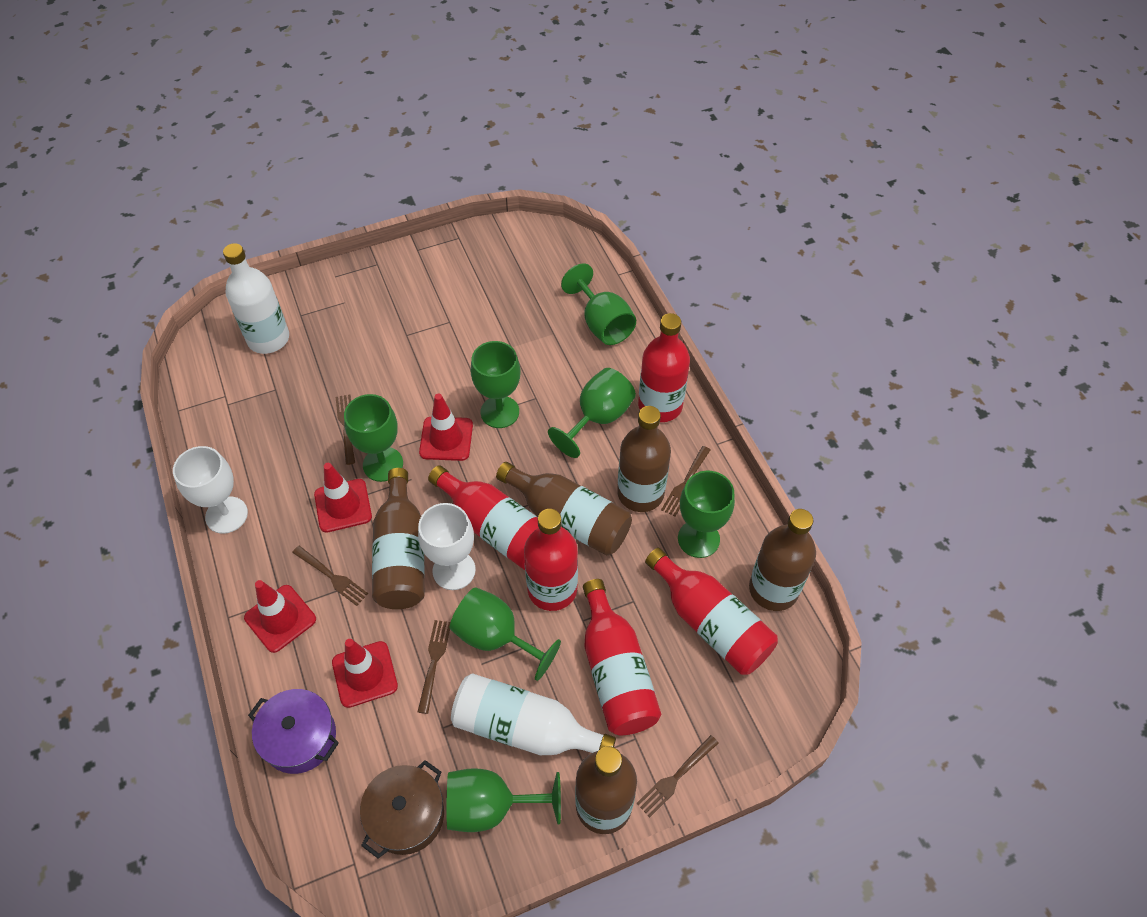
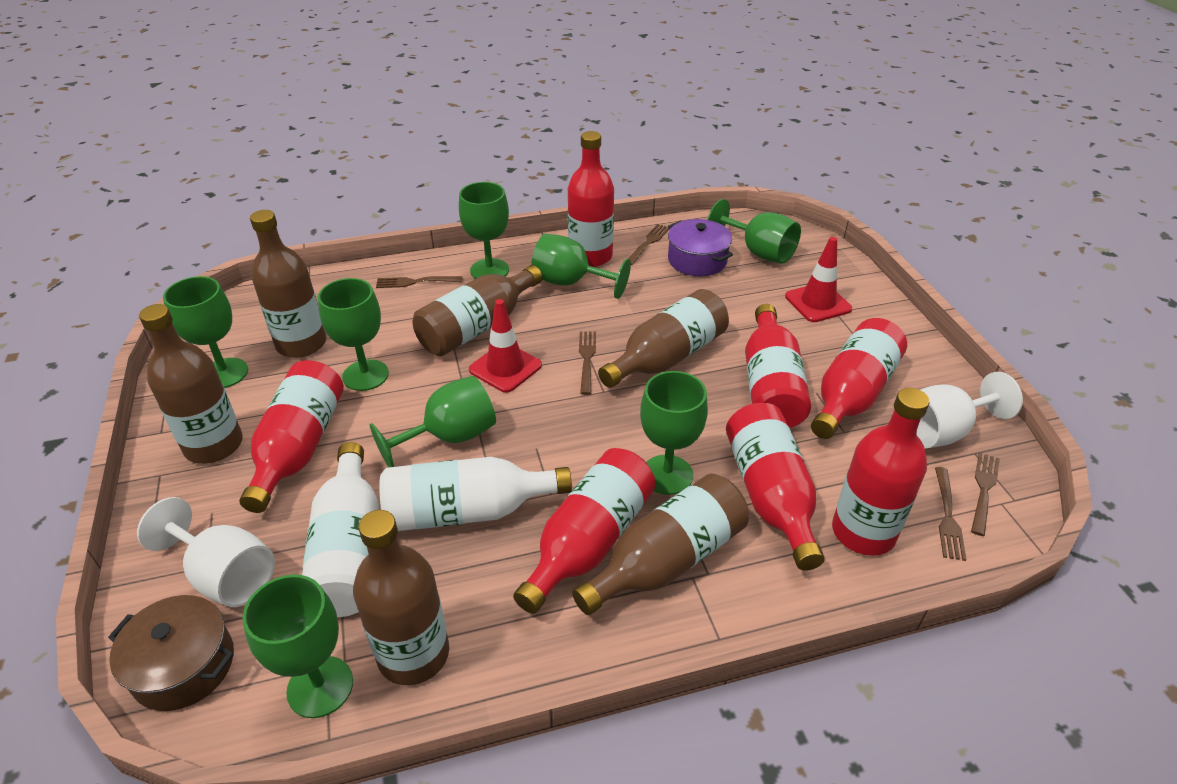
brown bottle: 5 -> 6
green goblet: 7 -> 8
red bottle: 5 -> 7
red traffic cone: 4 -> 2

